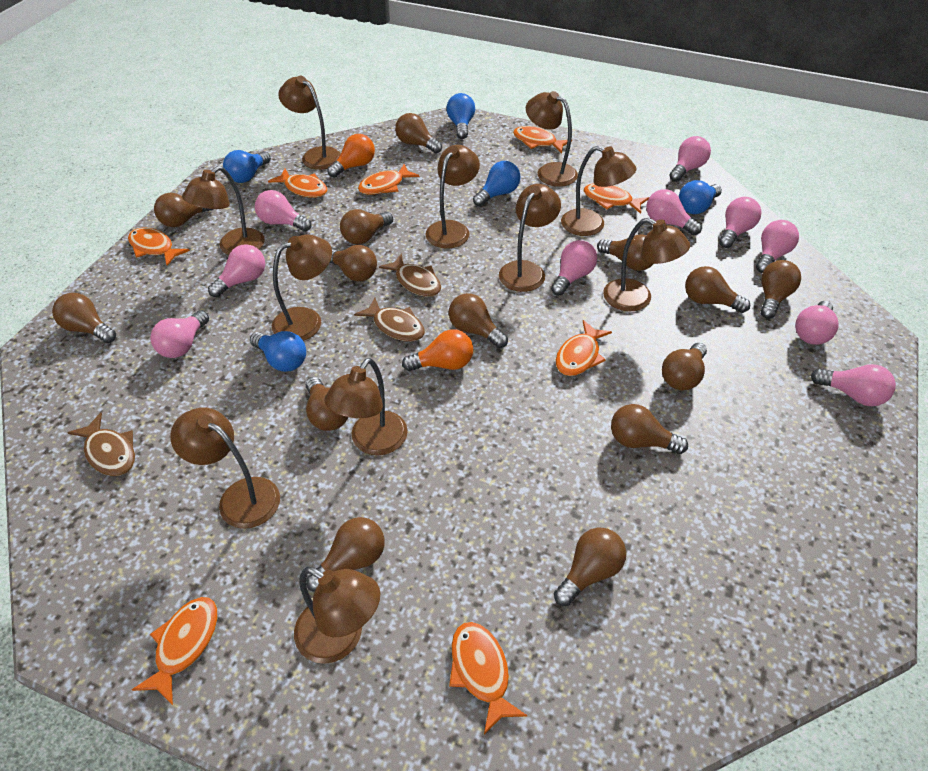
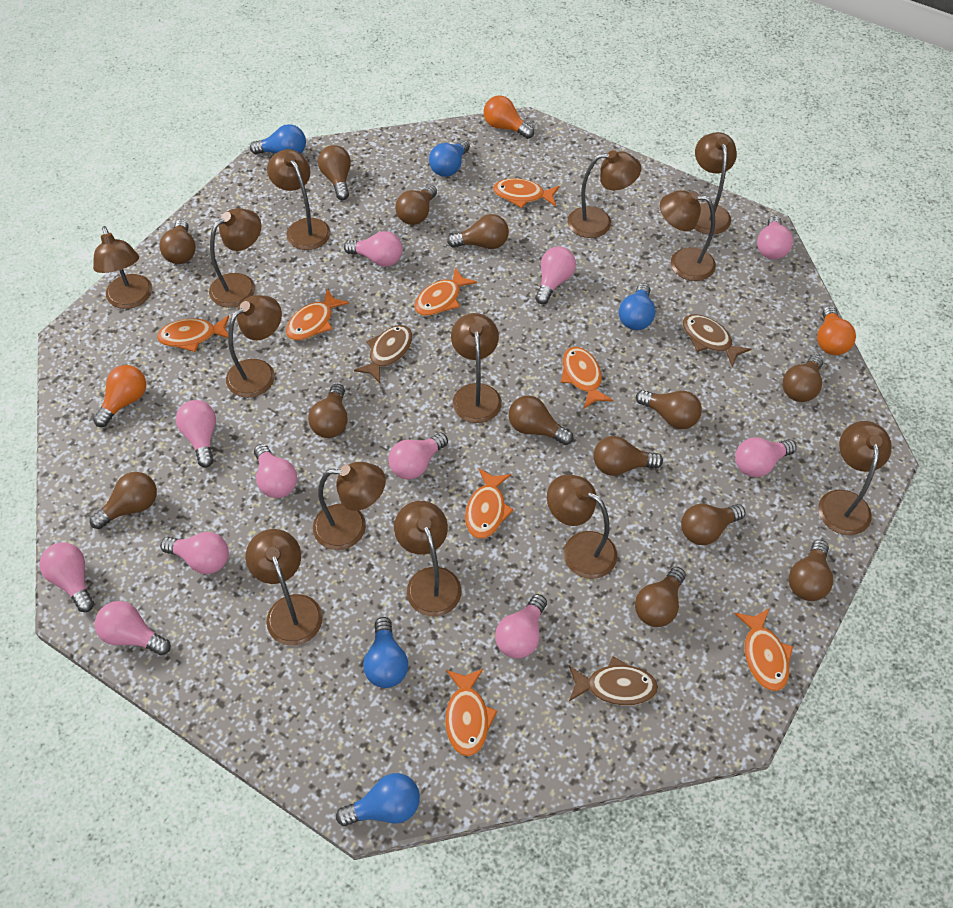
brown lamp: 11 -> 13
brown light bulb: 14 -> 13
orange light bulb: 2 -> 3
pink light bulb: 10 -> 11

